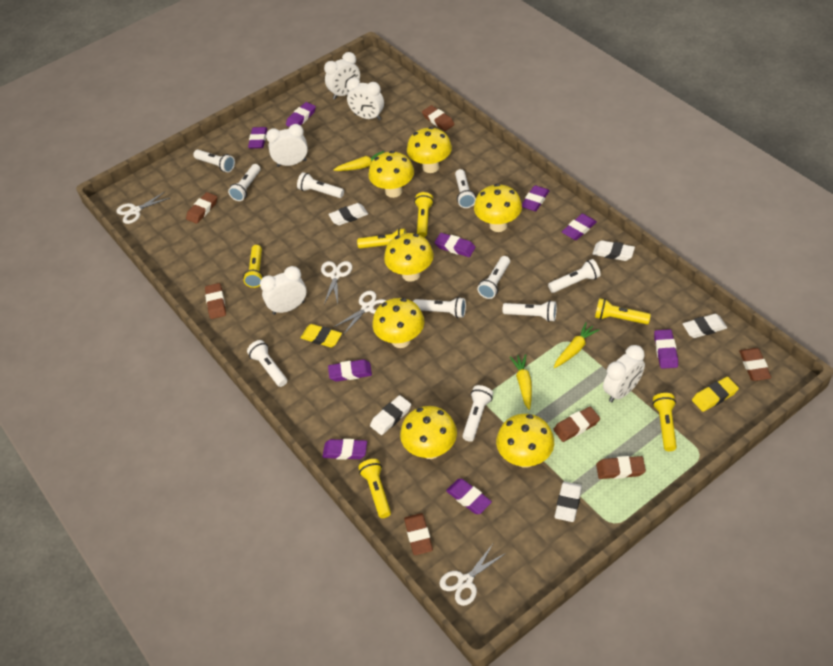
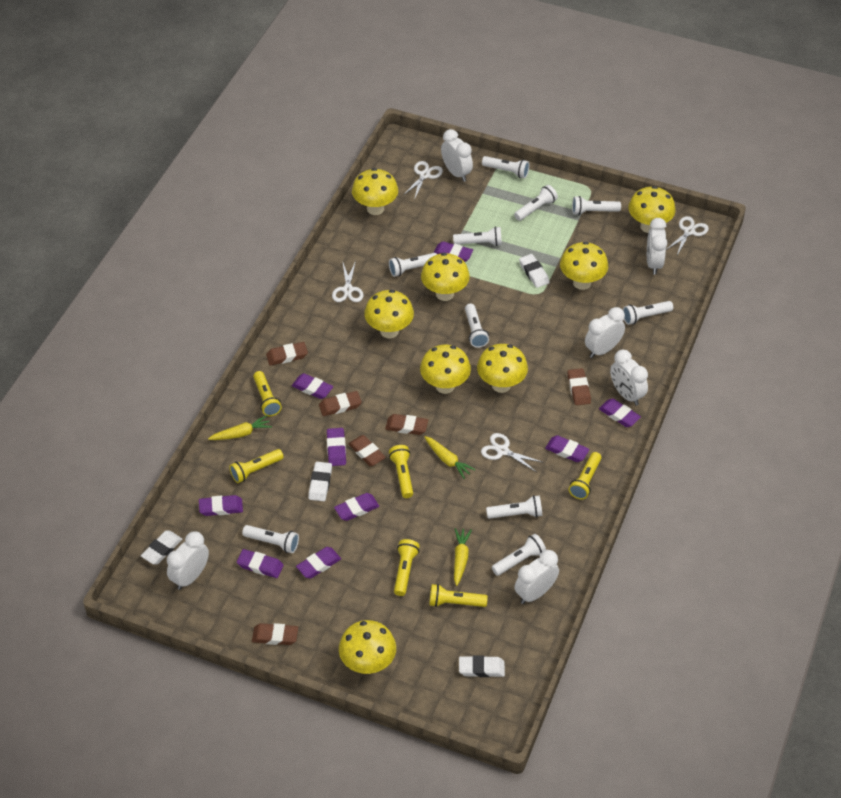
brown eraser: 7 -> 6
white clock: 5 -> 6
white eraser: 5 -> 4
yellow eraser: 2 -> 0
yellow mushroom: 7 -> 8

